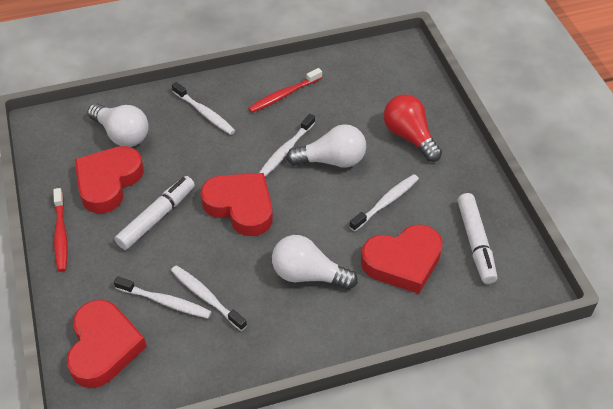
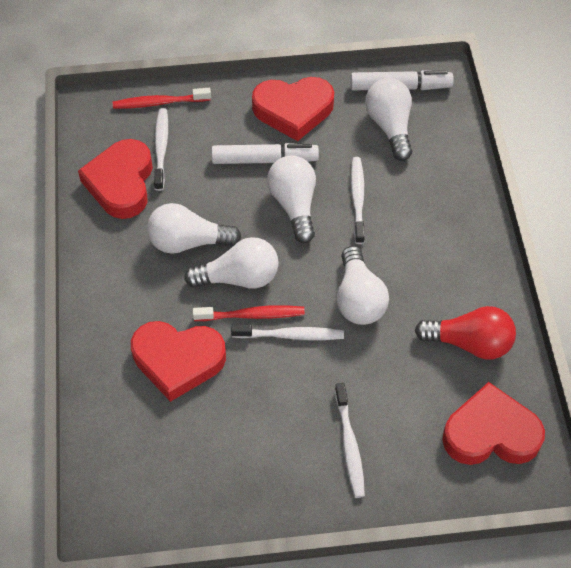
white light bulb: 3 -> 5
white toothbrush: 5 -> 4

